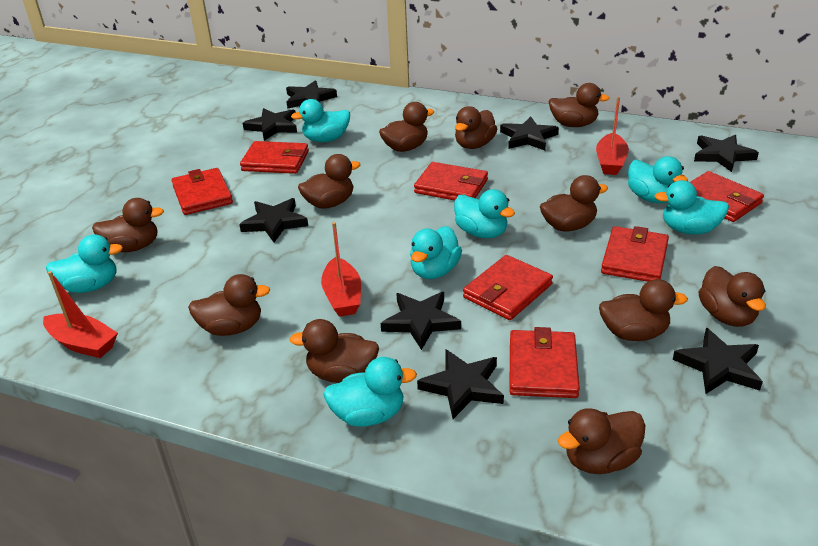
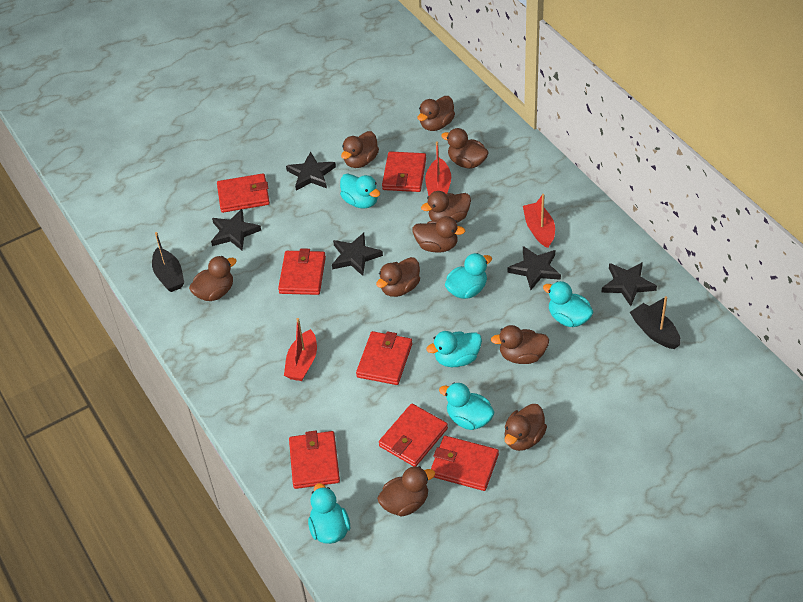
black boat: 0 -> 2
black star: 8 -> 5
brown duck: 11 -> 10
turquoise duck: 7 -> 6

